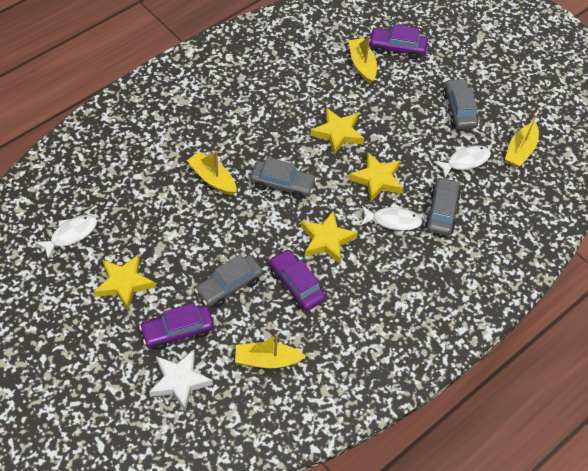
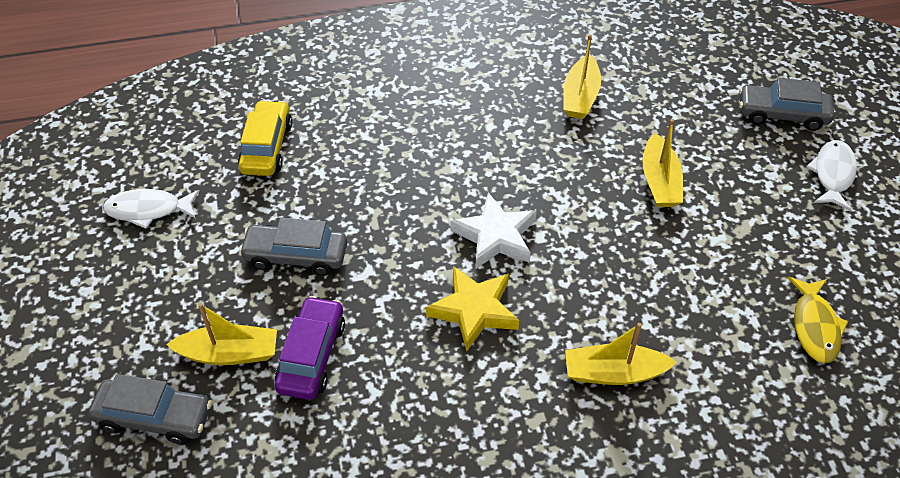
grey car: 4 -> 3
purple car: 3 -> 1
white fish: 3 -> 2
yellow car: 0 -> 1
yellow fish: 0 -> 1
yellow star: 4 -> 1

